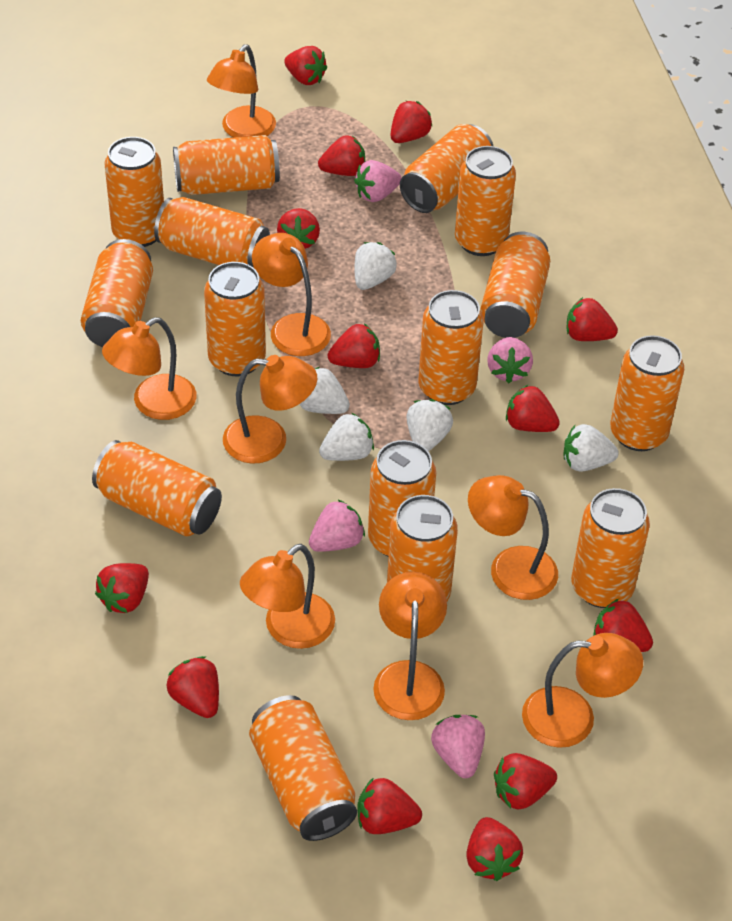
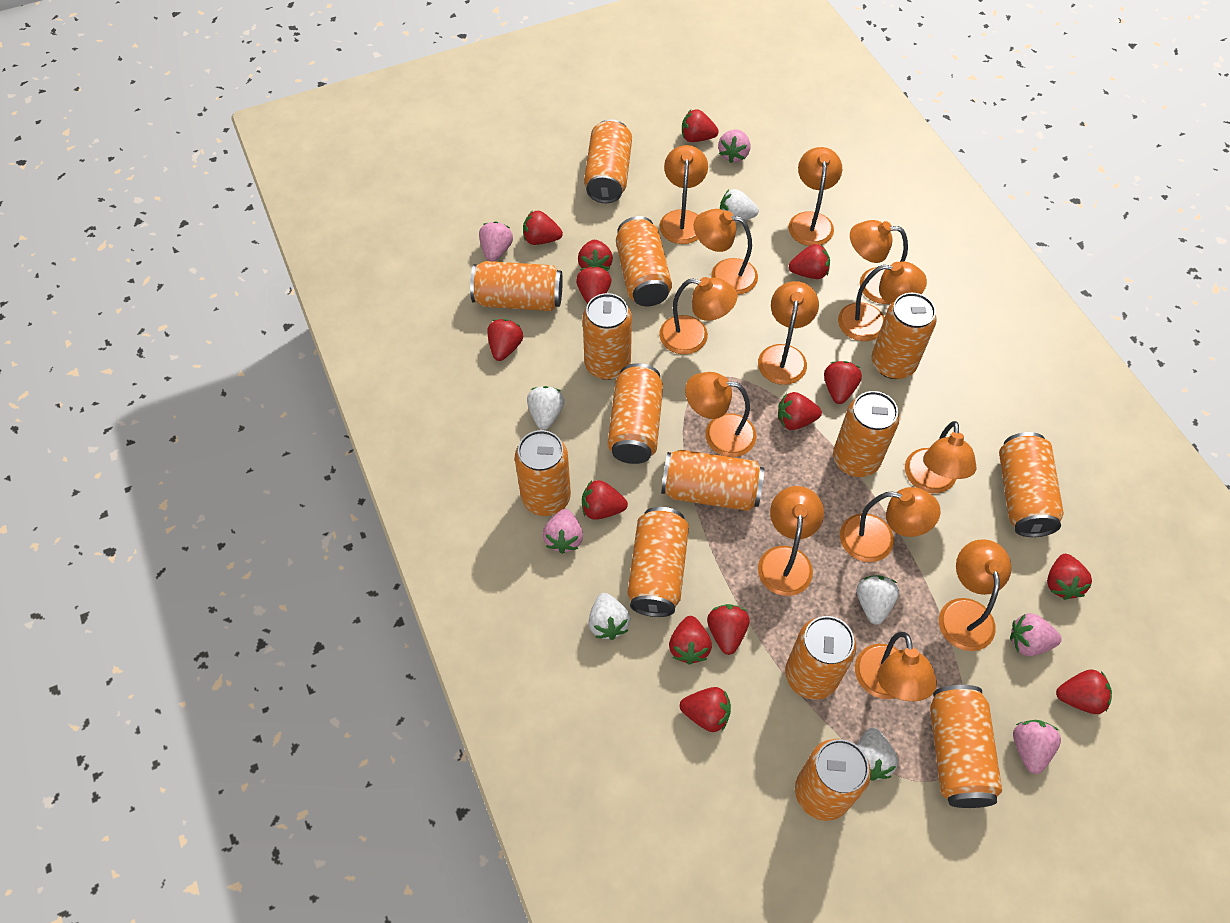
orange can: 15 -> 14
orange lamp: 8 -> 13
pink strawberry: 4 -> 5
red strawberry: 13 -> 14

